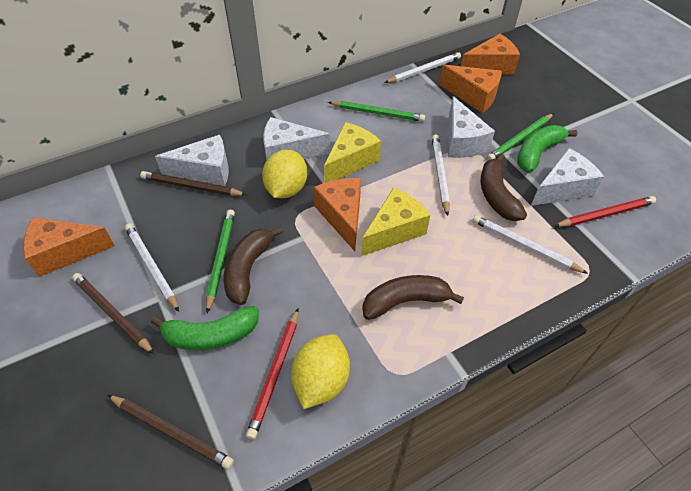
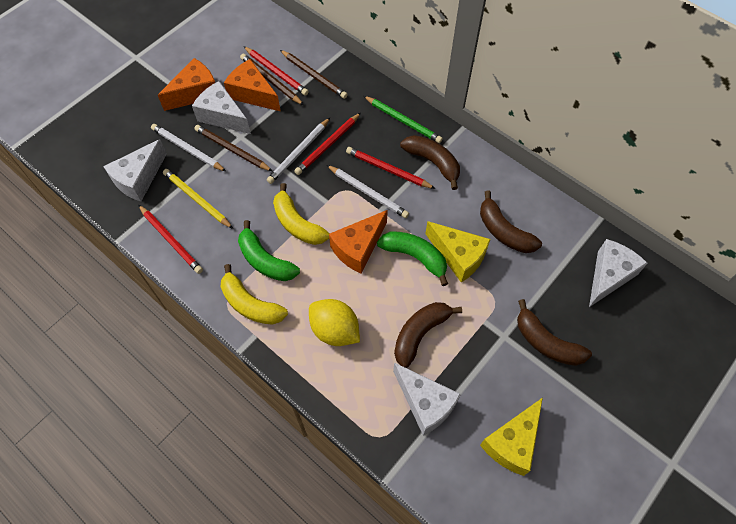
brown banana: 3 -> 4
green pencil: 3 -> 1
orange cheese: 4 -> 3
red pencil: 2 -> 4
white pencil: 4 -> 3
yellow banana: 0 -> 2
yellow lemon: 2 -> 1
yellow pencil: 0 -> 1

